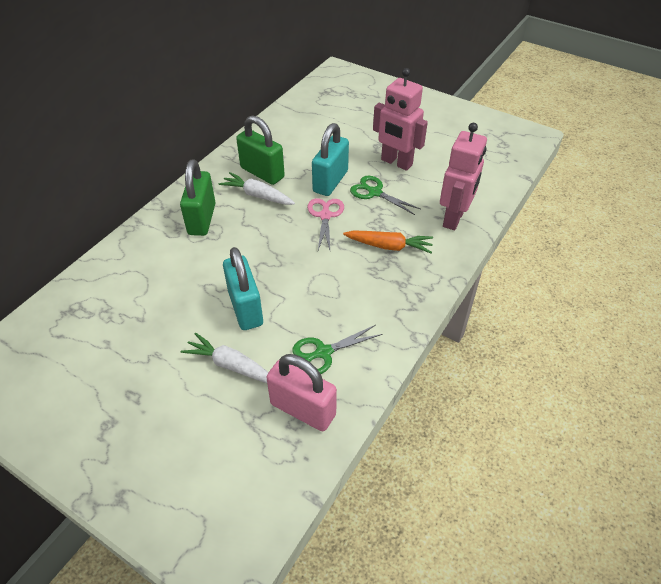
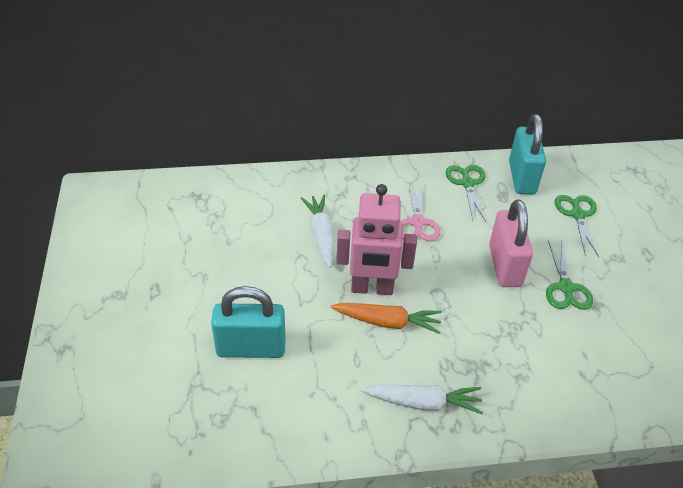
green padlock: 2 -> 0
green scissors: 2 -> 3
pink robot: 2 -> 1

